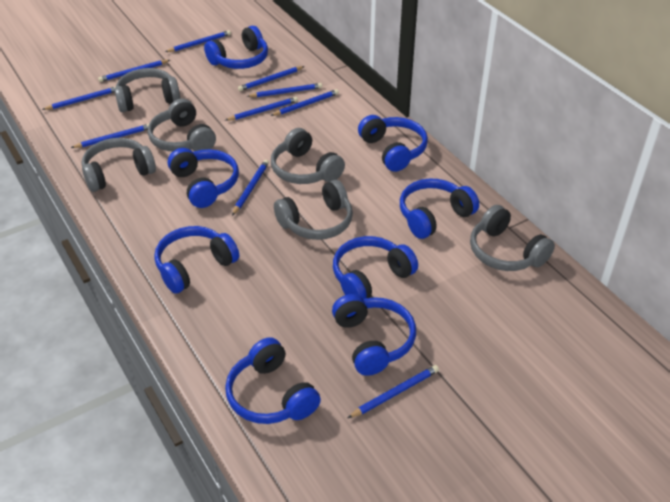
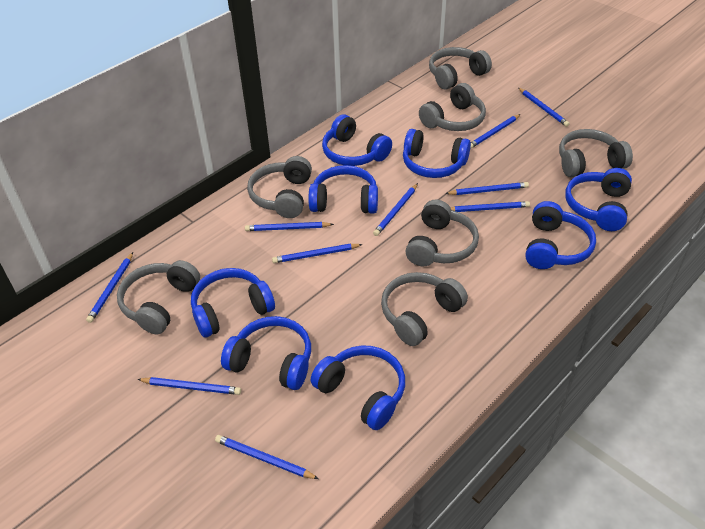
grey headphones: 6 -> 7

